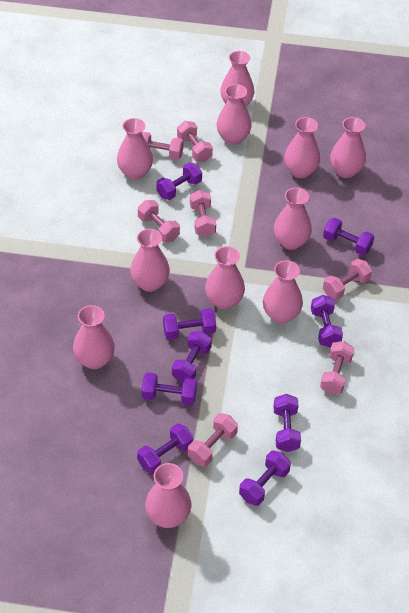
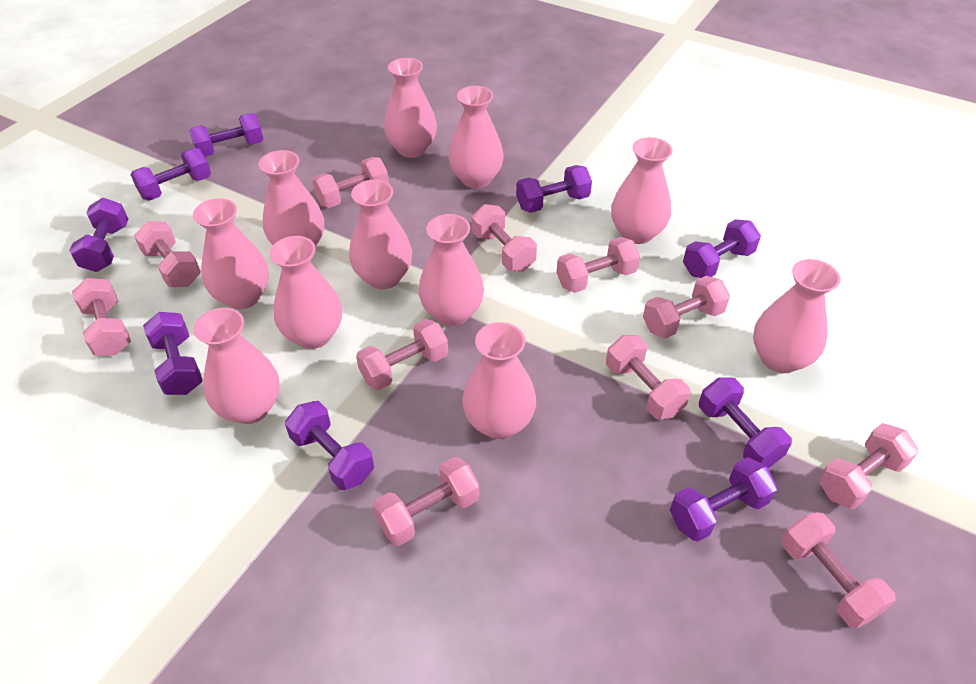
pink dumbbell: 7 -> 11

